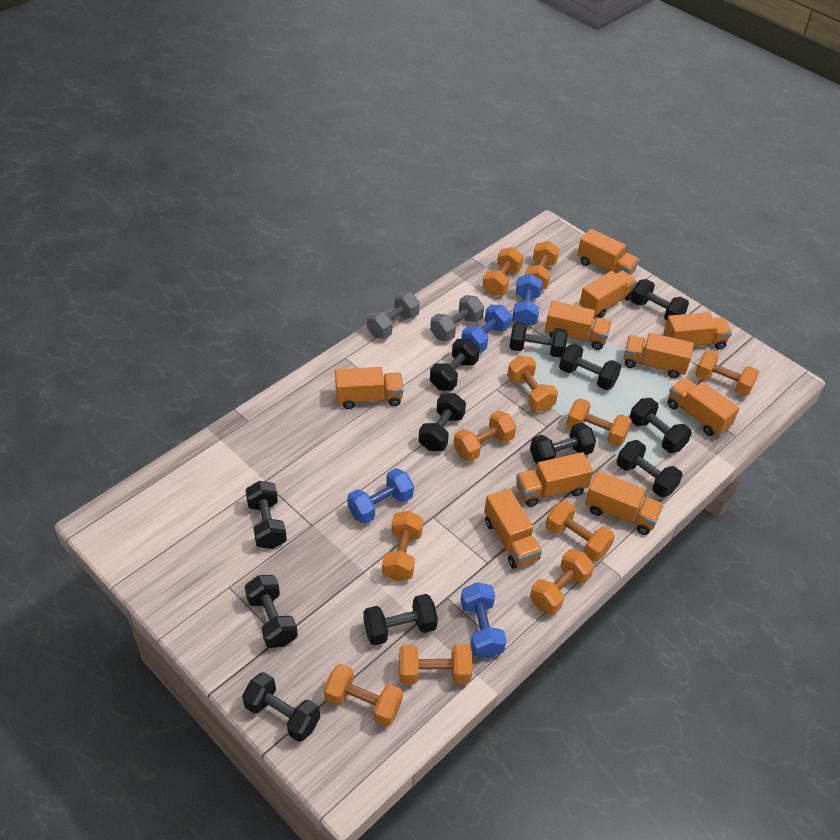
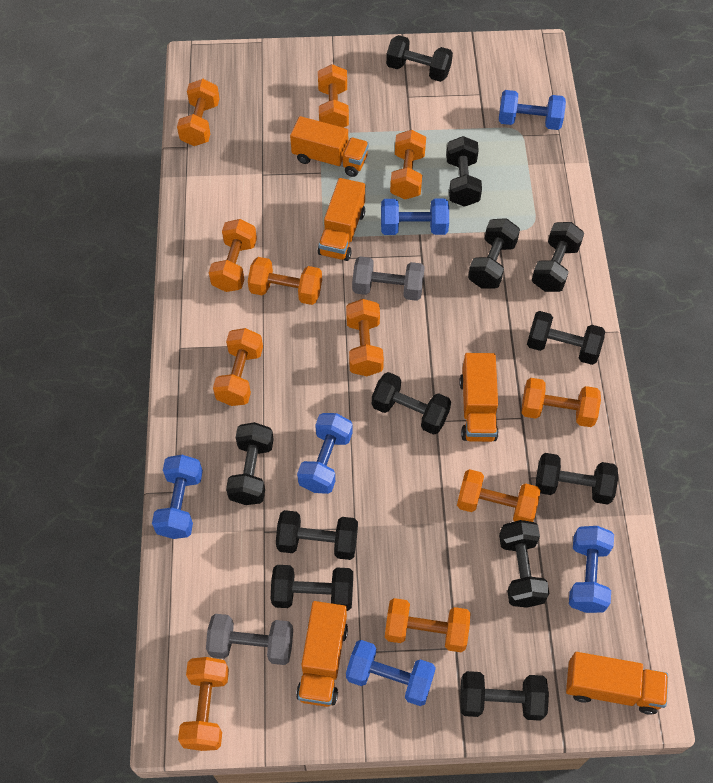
blue dumbbell: 4 -> 6
orange truck: 10 -> 5

